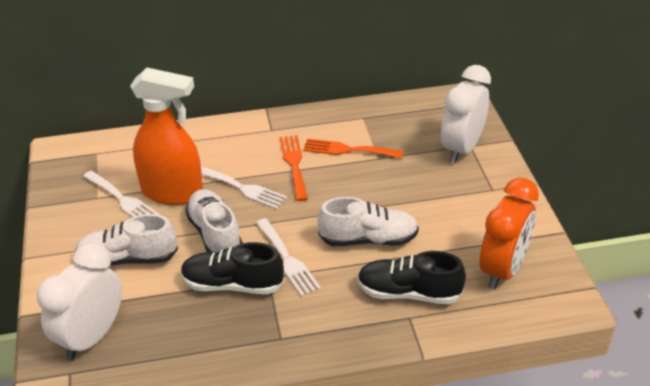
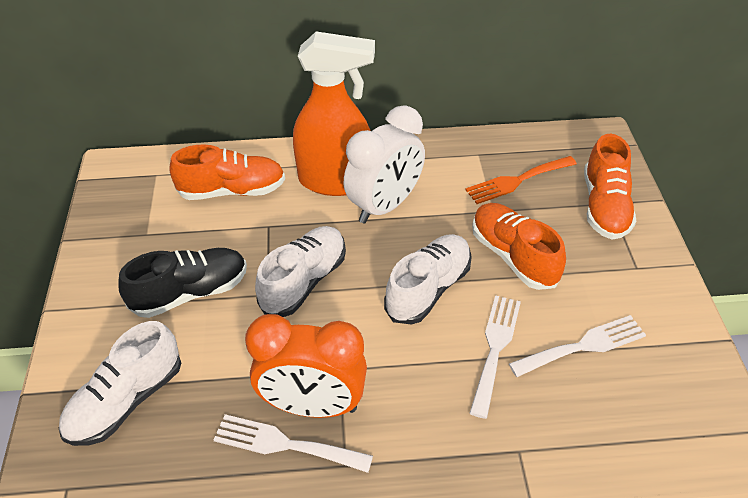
black shoe: 2 -> 1
orange fork: 2 -> 1
orange shoe: 0 -> 3
white clock: 2 -> 1

